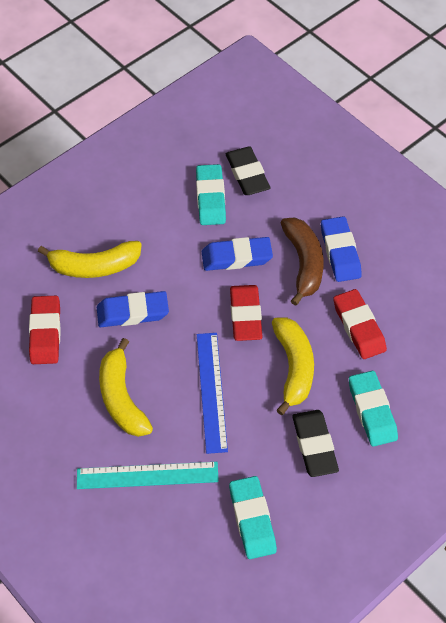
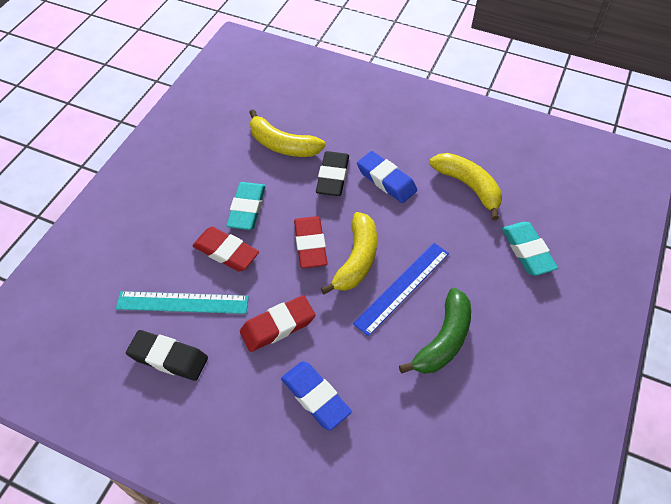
blue eraser: 3 -> 2
brown banana: 1 -> 0
green banana: 0 -> 1
turquoise eraser: 3 -> 2

